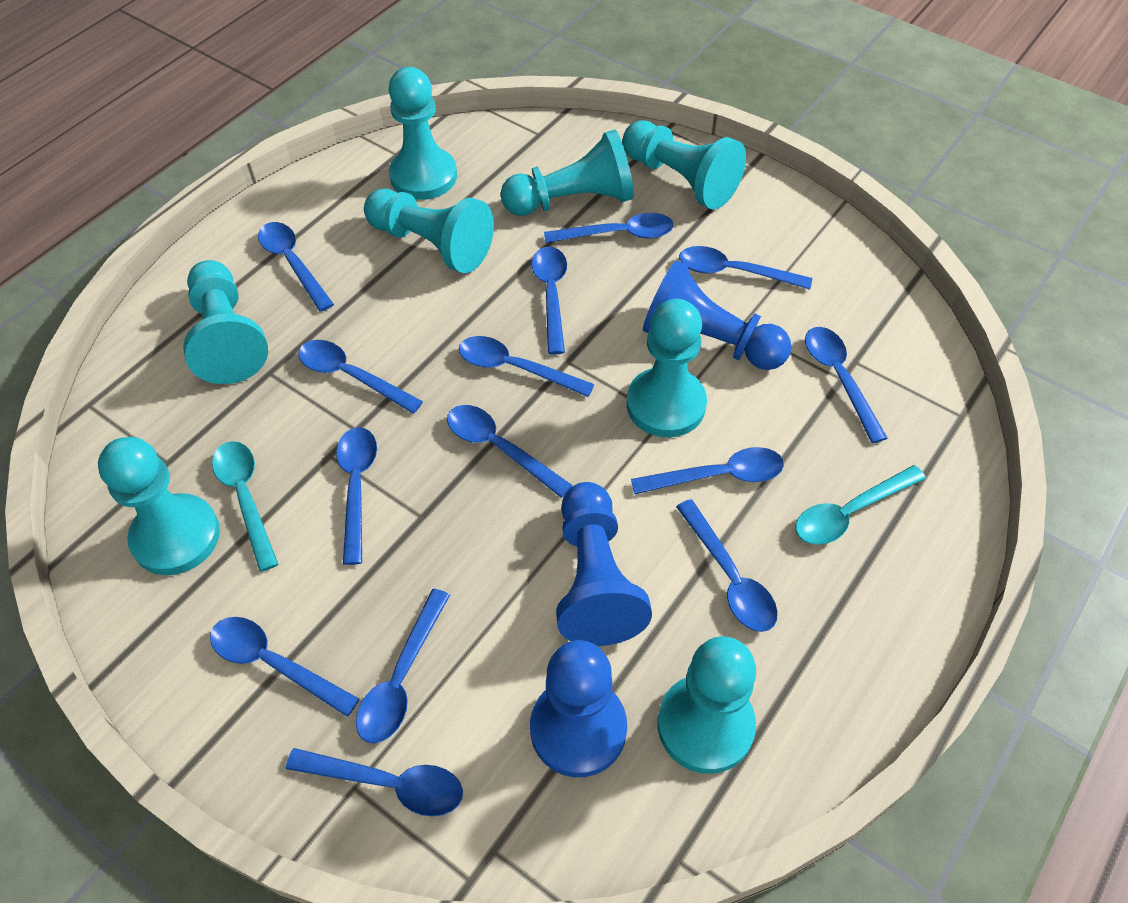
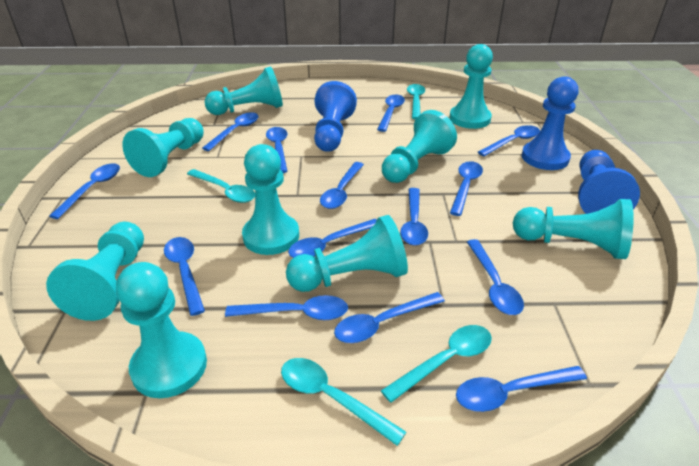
turquoise pawn: 8 -> 9
turquoise spoon: 2 -> 4

